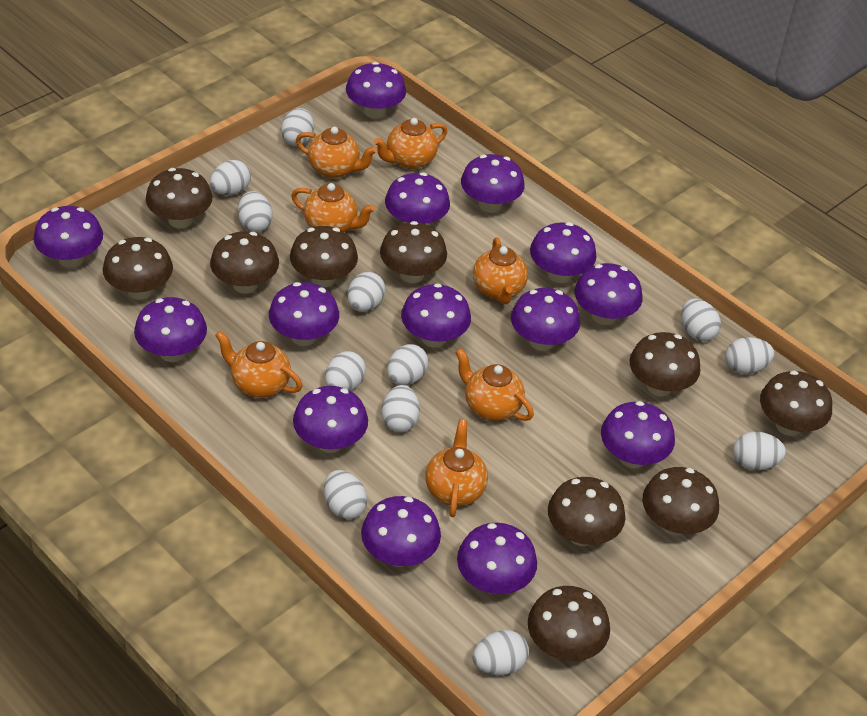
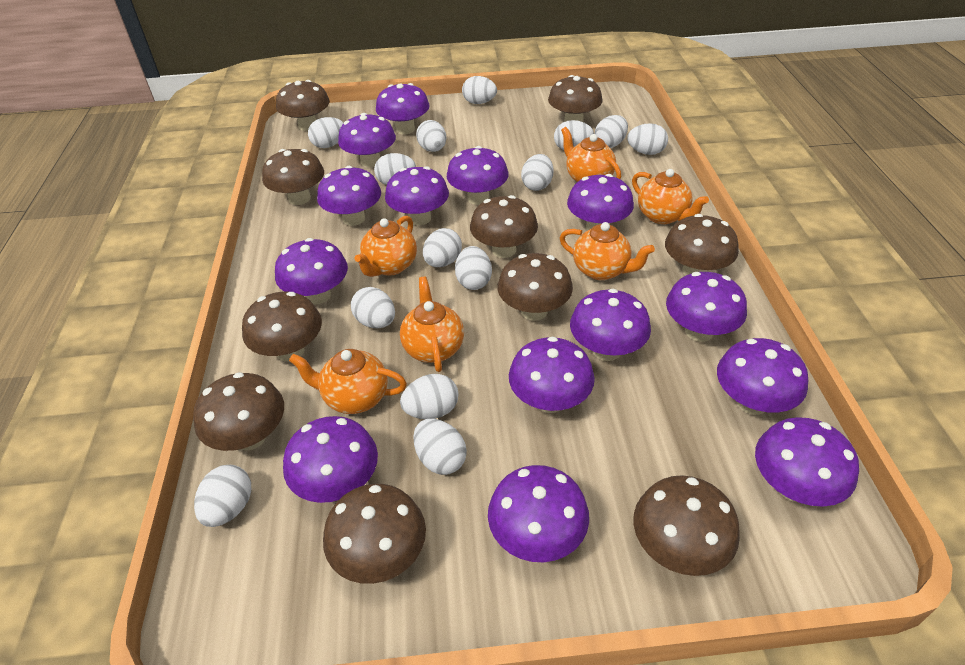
orange teapot: 7 -> 6
white egg: 12 -> 14

